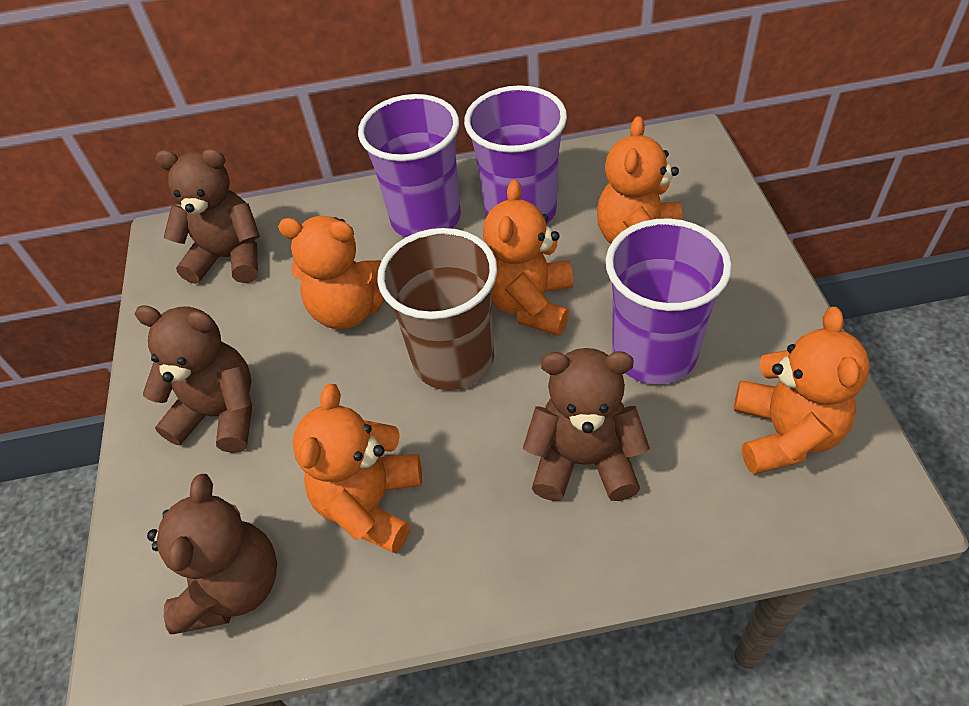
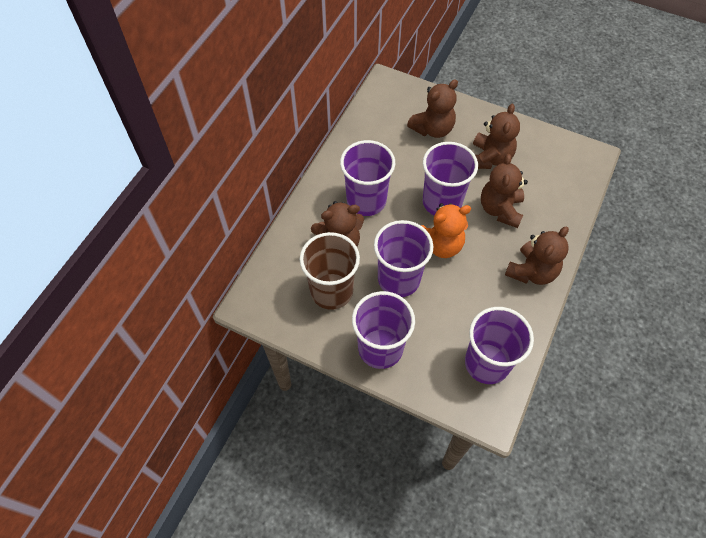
brown teddy bear: 4 -> 5
orange teddy bear: 5 -> 1
purple cup: 3 -> 5

